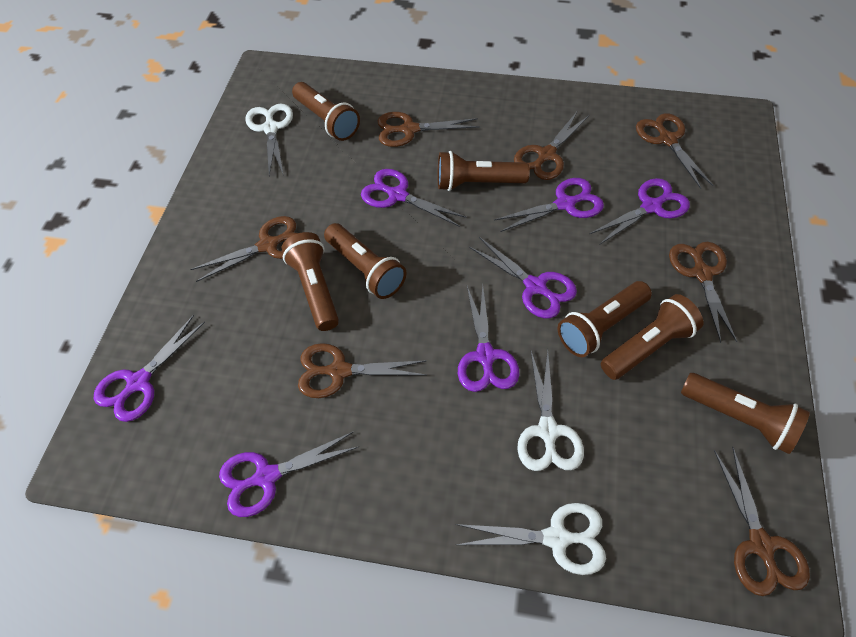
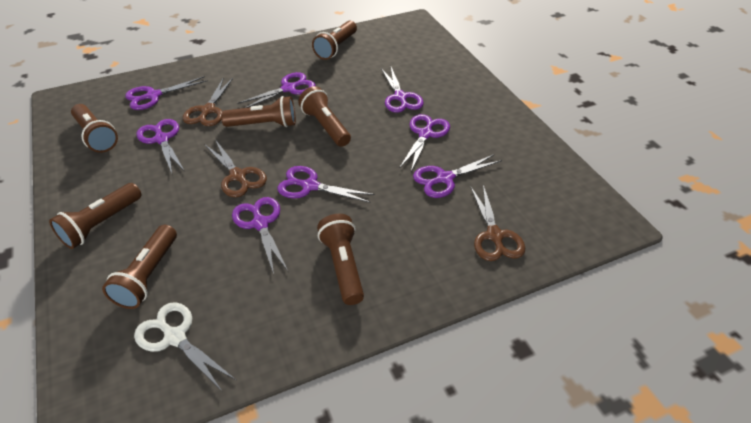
brown scissors: 7 -> 3
purple scissors: 7 -> 8
white scissors: 3 -> 1

